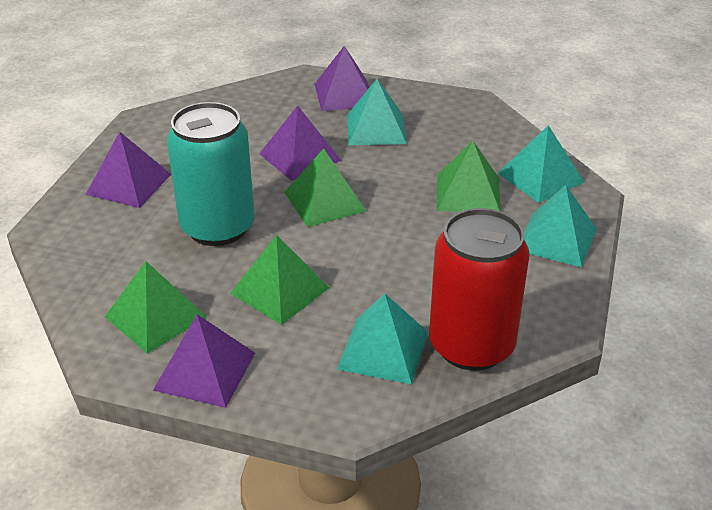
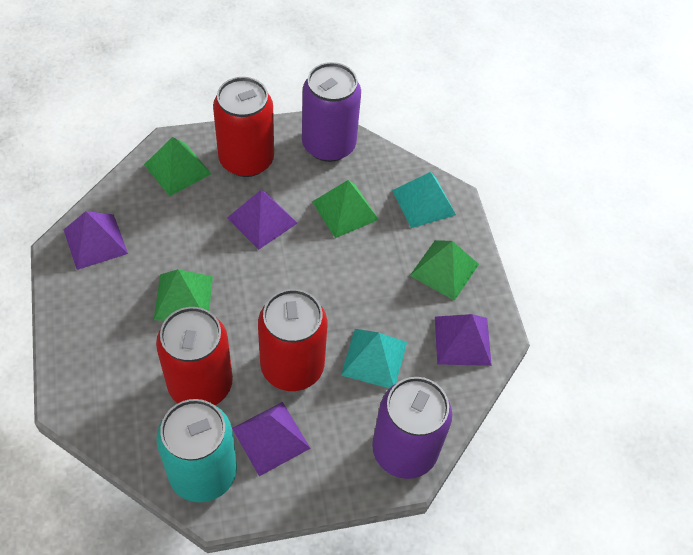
purple can: 0 -> 2
red can: 1 -> 3
turquoise pyramid: 4 -> 2

